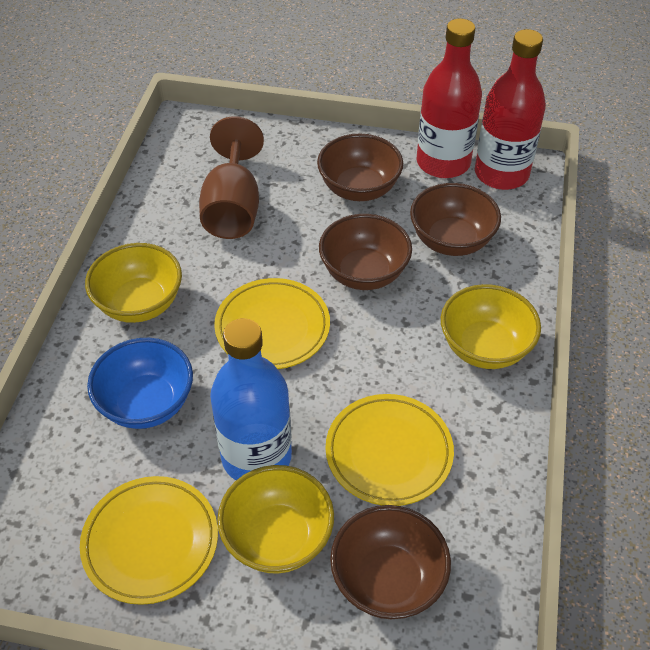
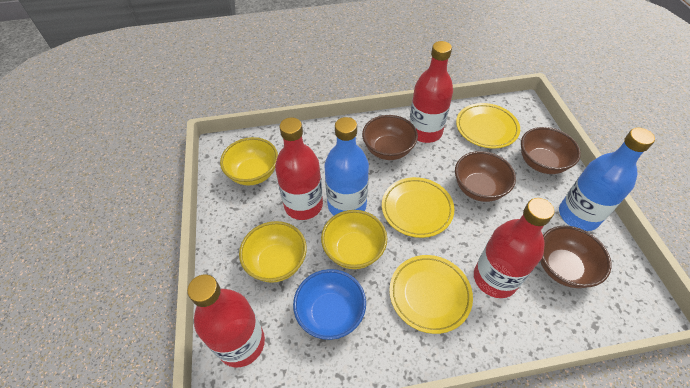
blue bottle: 1 -> 2
brown goblet: 1 -> 0
red bottle: 2 -> 4

